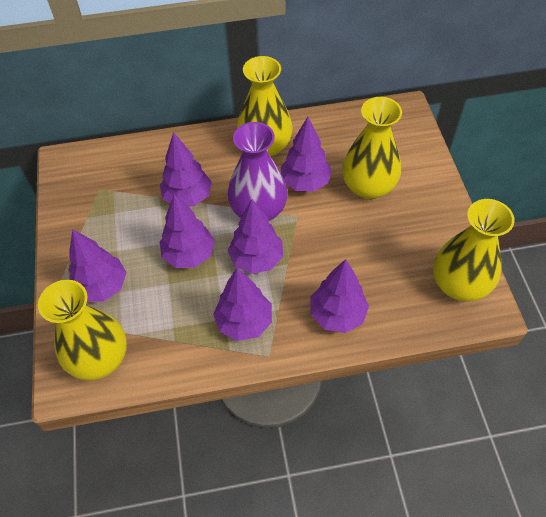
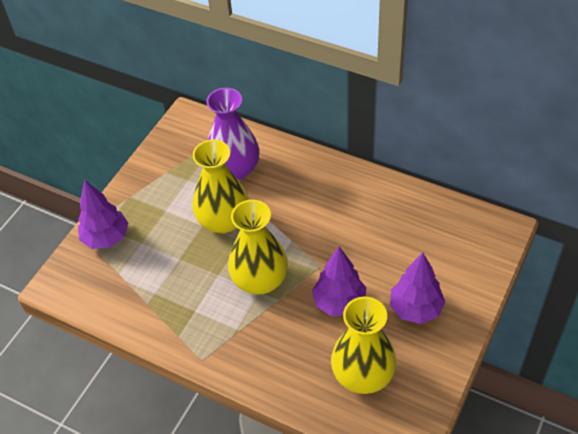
purple tree: 7 -> 3
yellow vase: 4 -> 3

